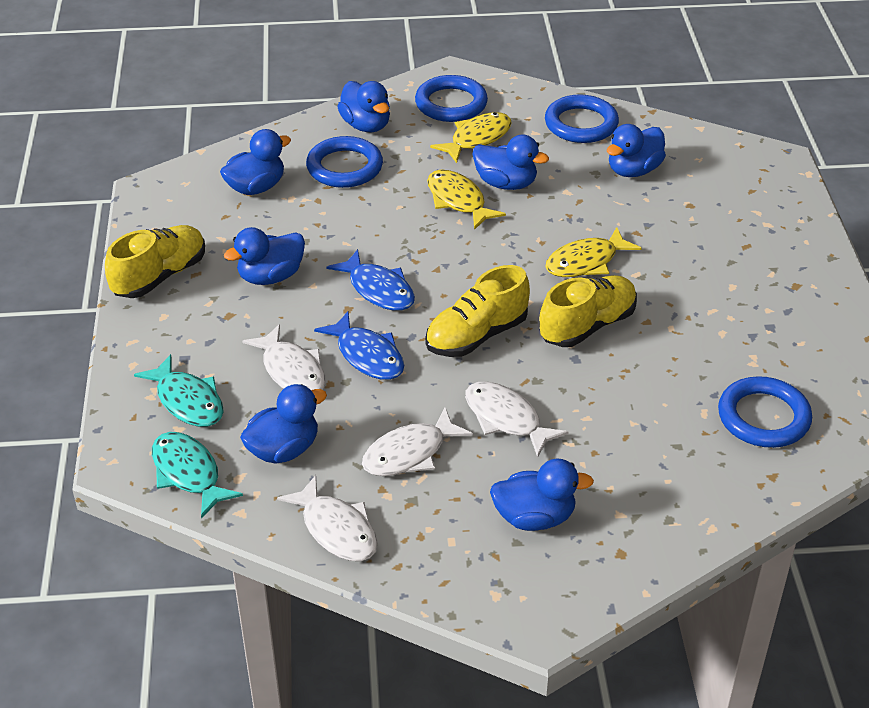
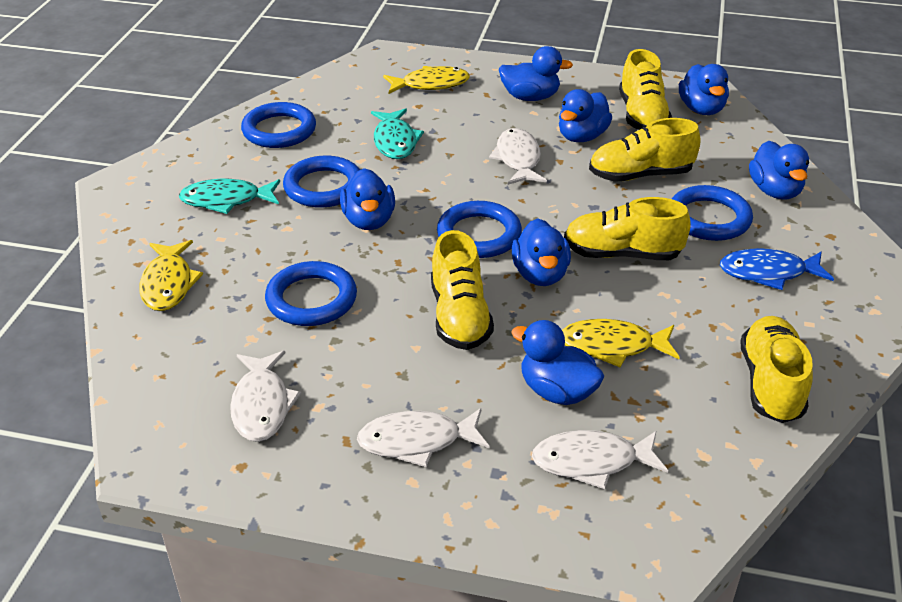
blue fish: 2 -> 1
blue ring: 4 -> 5
yellow shoe: 3 -> 5

